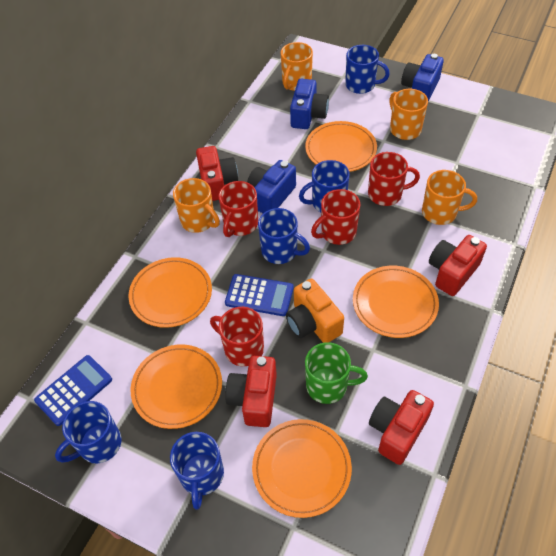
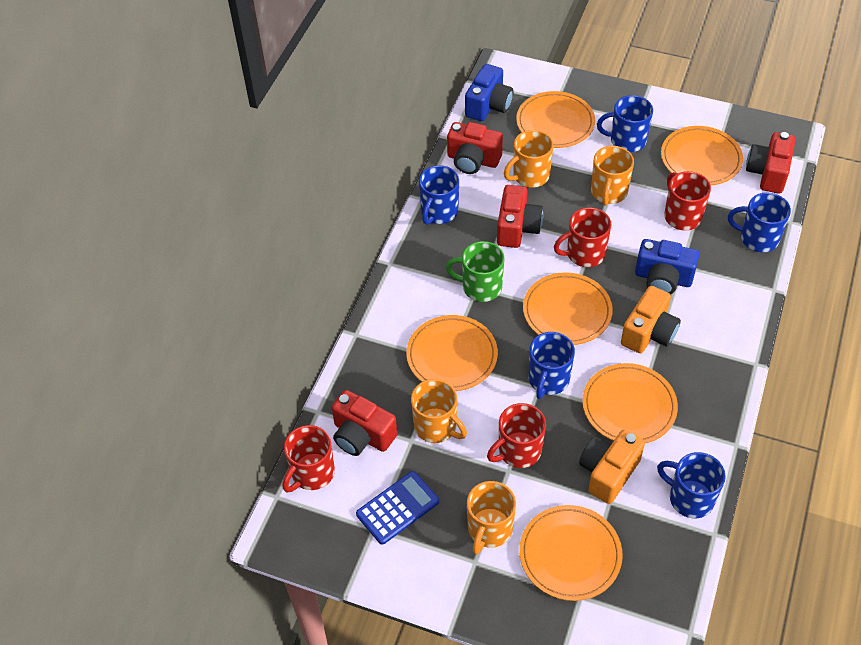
blue calculator: 2 -> 1
blue camera: 3 -> 2
orange camera: 1 -> 2
orange plate: 5 -> 6

